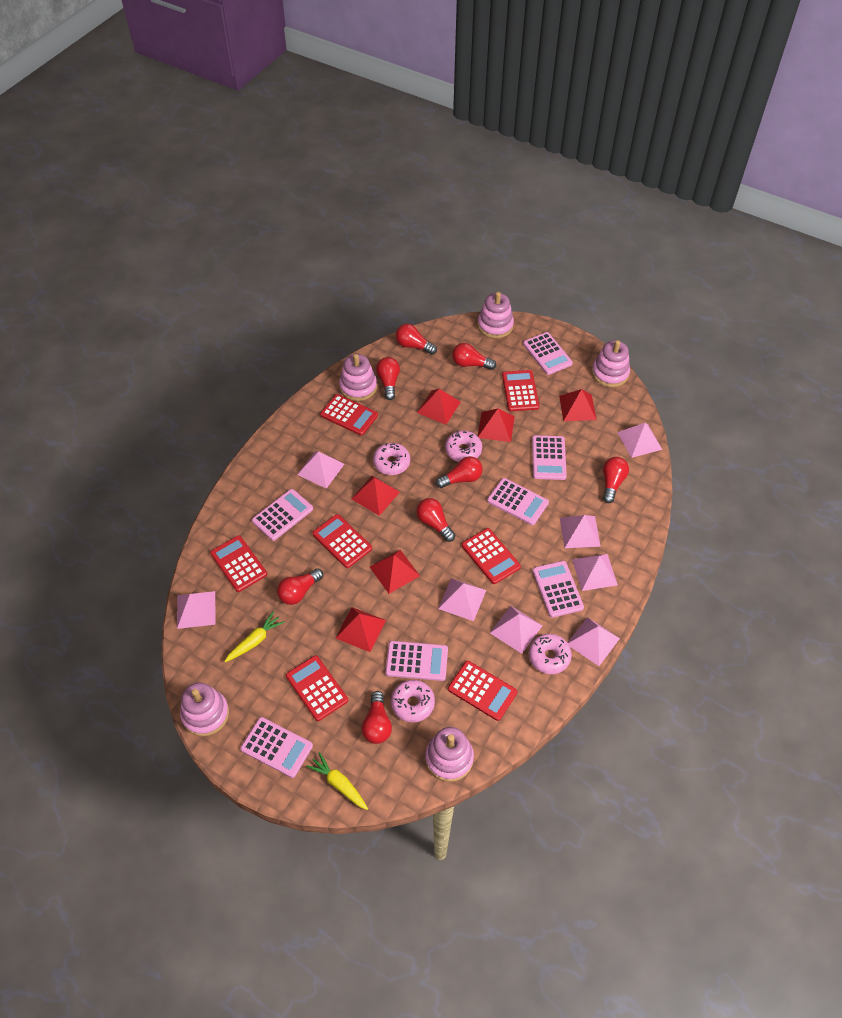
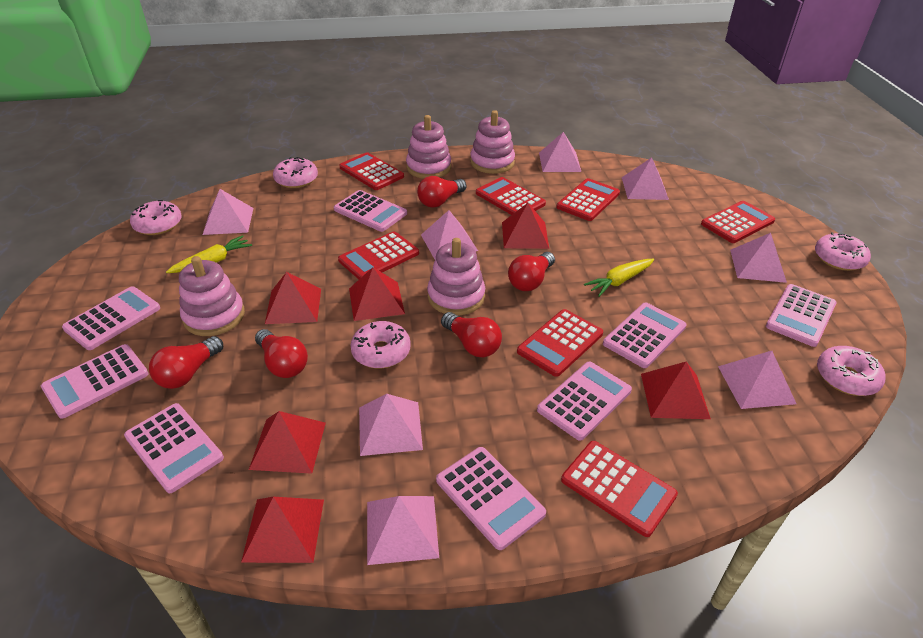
pink calculator: 7 -> 8
pink donut: 4 -> 5
pink stacking toy: 5 -> 4
red light bulb: 8 -> 5

